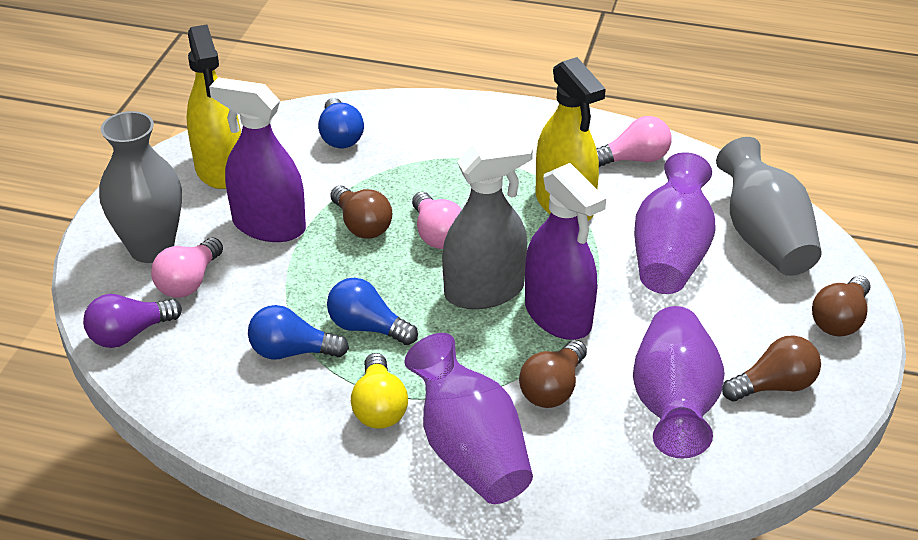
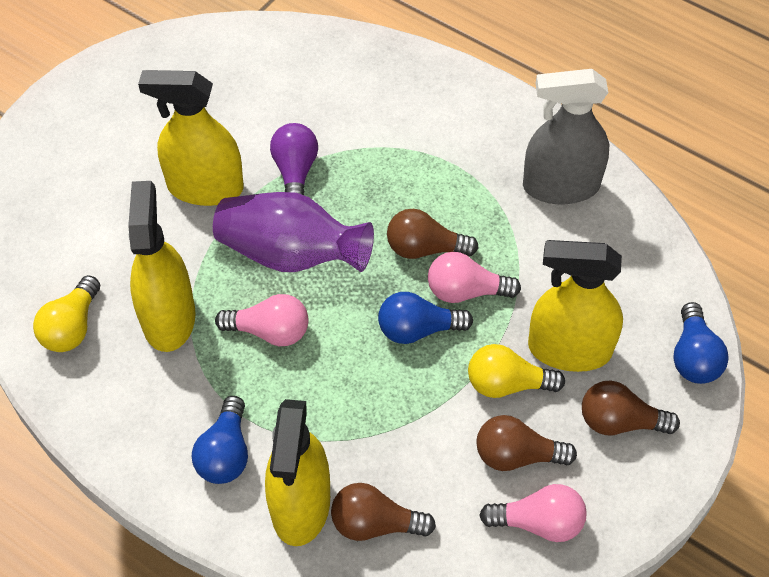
grey vase: 2 -> 0
purple spray bottle: 2 -> 0
purple vase: 3 -> 1
yellow light bulb: 1 -> 2
yellow spray bottle: 2 -> 4

